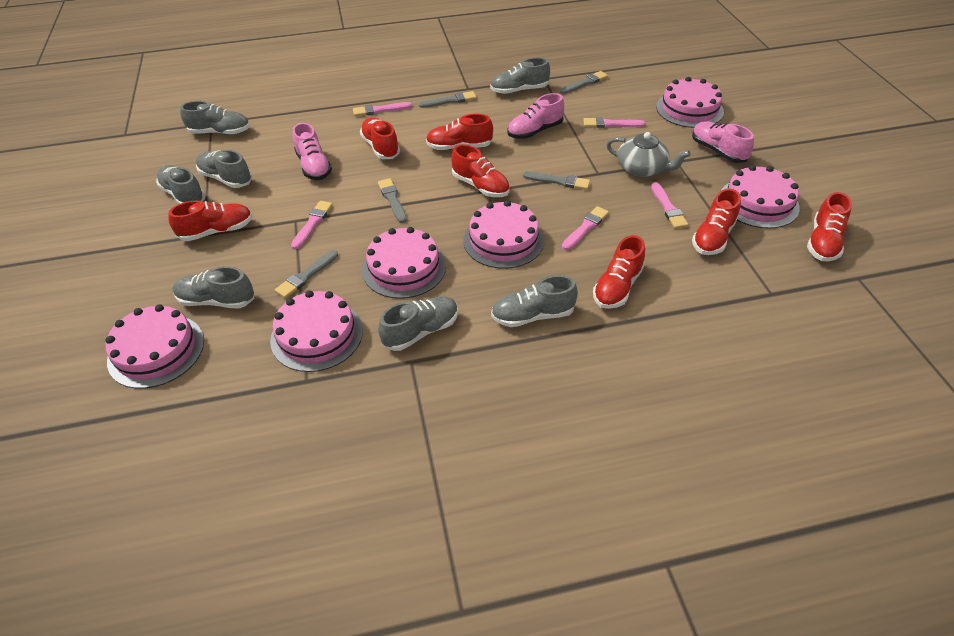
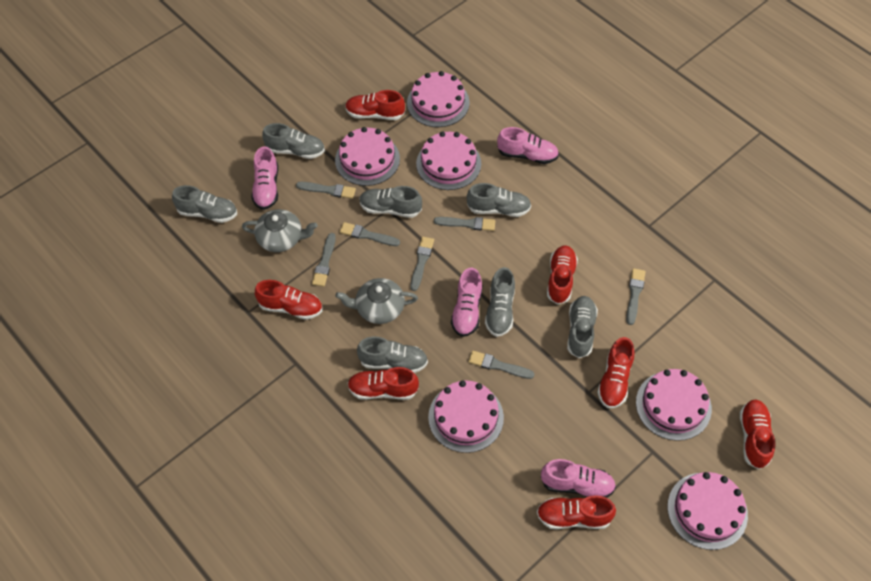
grey brush: 5 -> 7
grey teapot: 1 -> 2
pink brush: 5 -> 0
pink shoe: 3 -> 4

